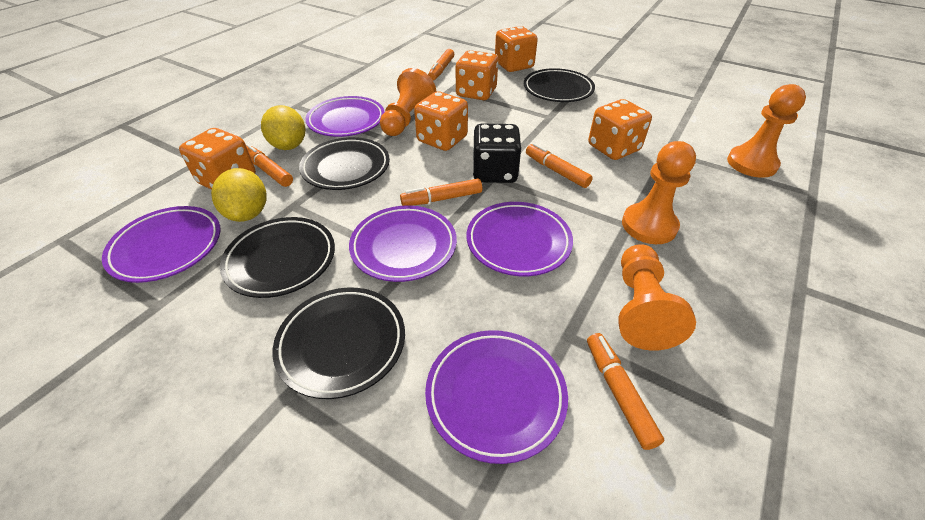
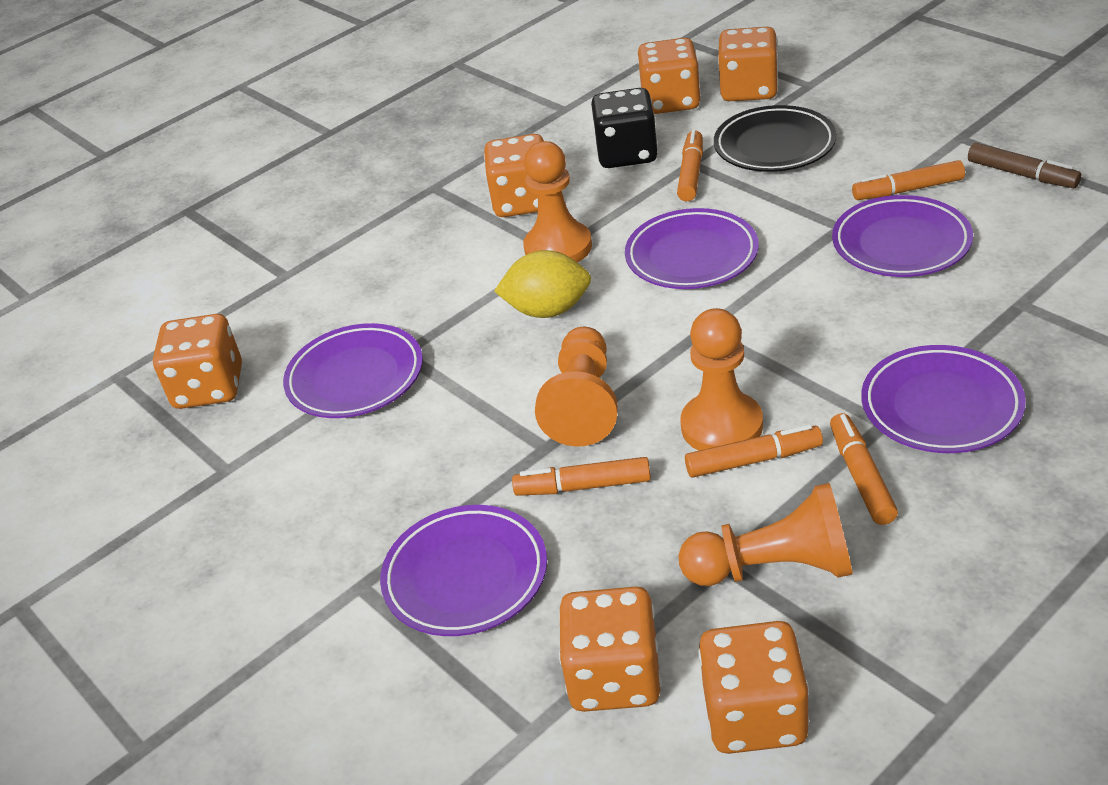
black plate: 4 -> 1
brown marker: 0 -> 1
orange dice: 5 -> 6
yellow lemon: 2 -> 1

